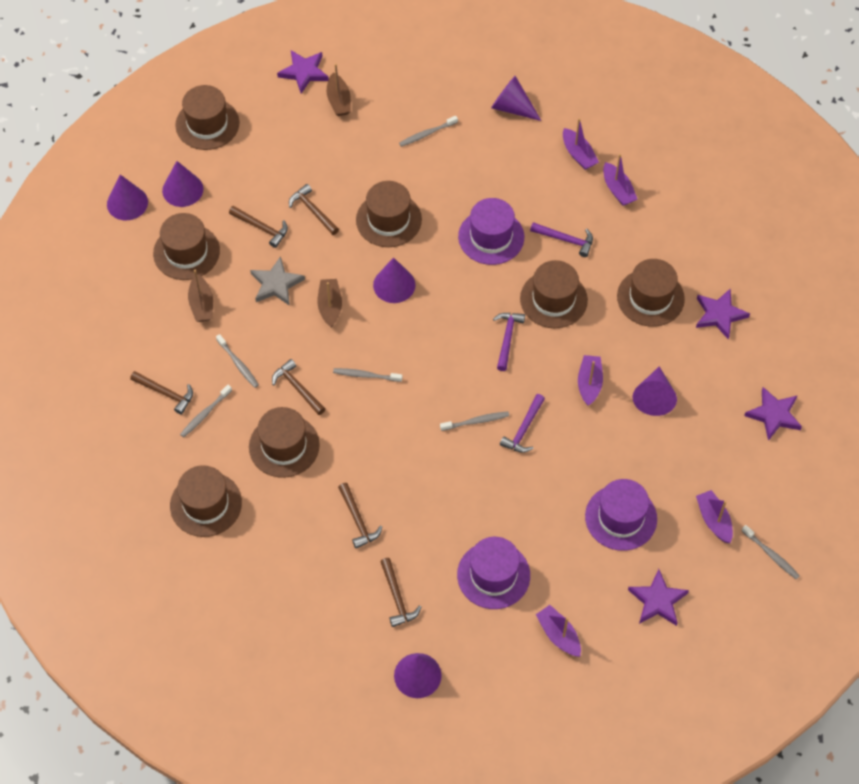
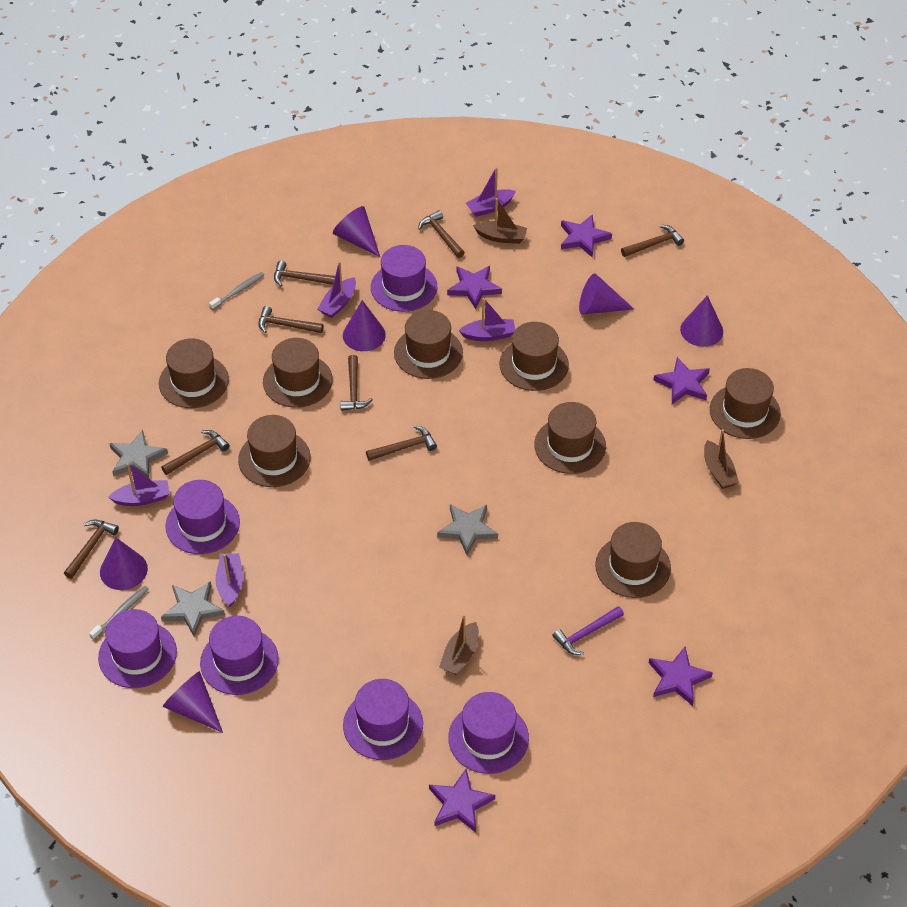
brown hammer: 6 -> 8
brown hat: 7 -> 8
grey star: 1 -> 3
grey toothbrush: 6 -> 2
purple hammer: 3 -> 1
purple hat: 3 -> 6
purple star: 4 -> 5

